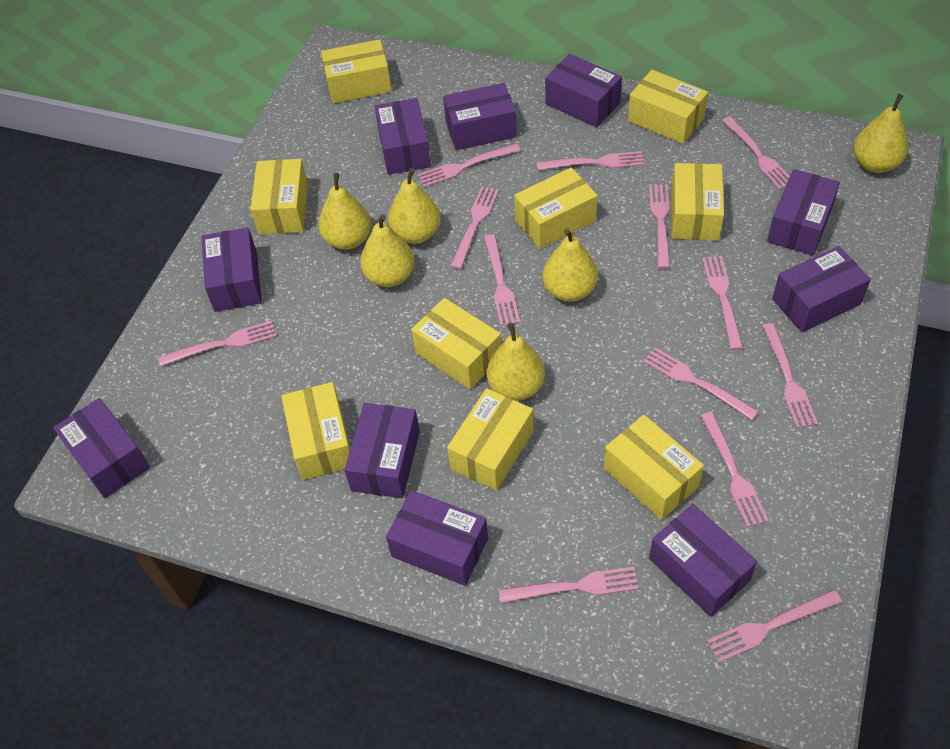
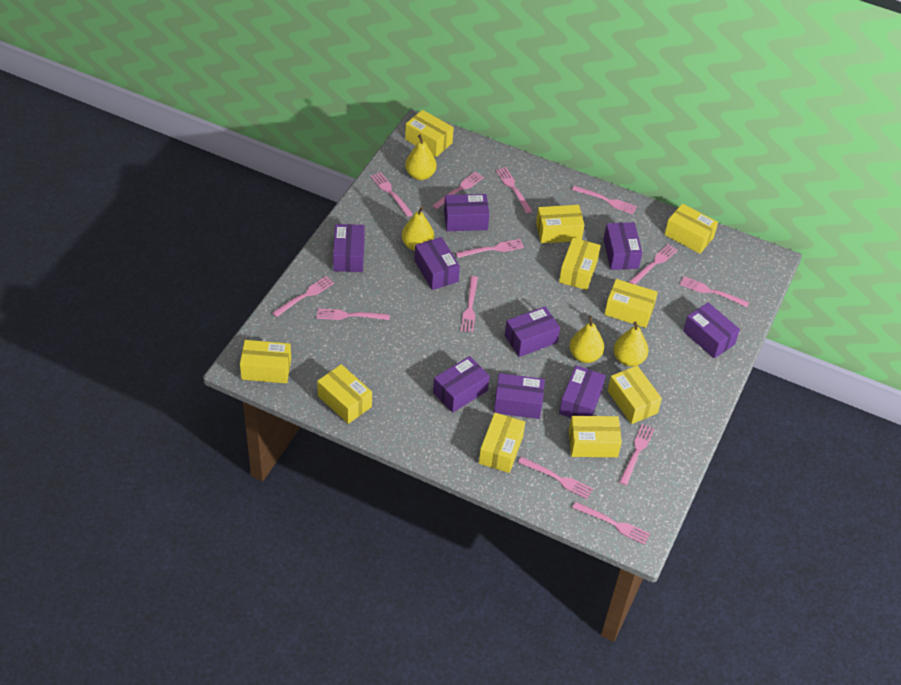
purple box: 10 -> 9
yellow box: 9 -> 10
yellow pear: 6 -> 4

